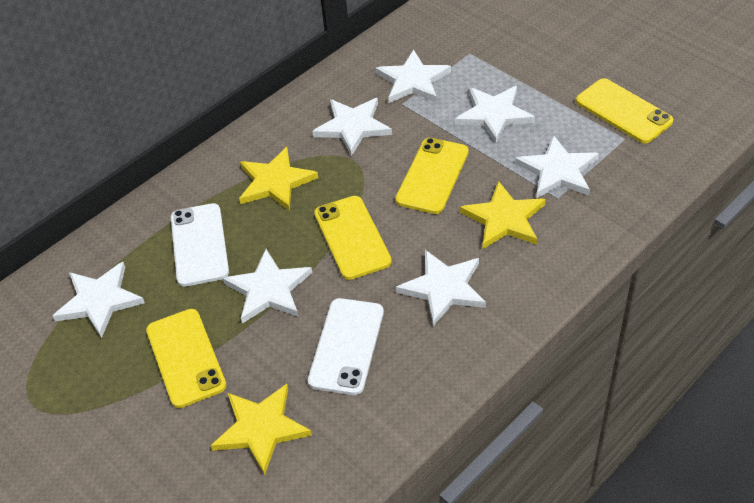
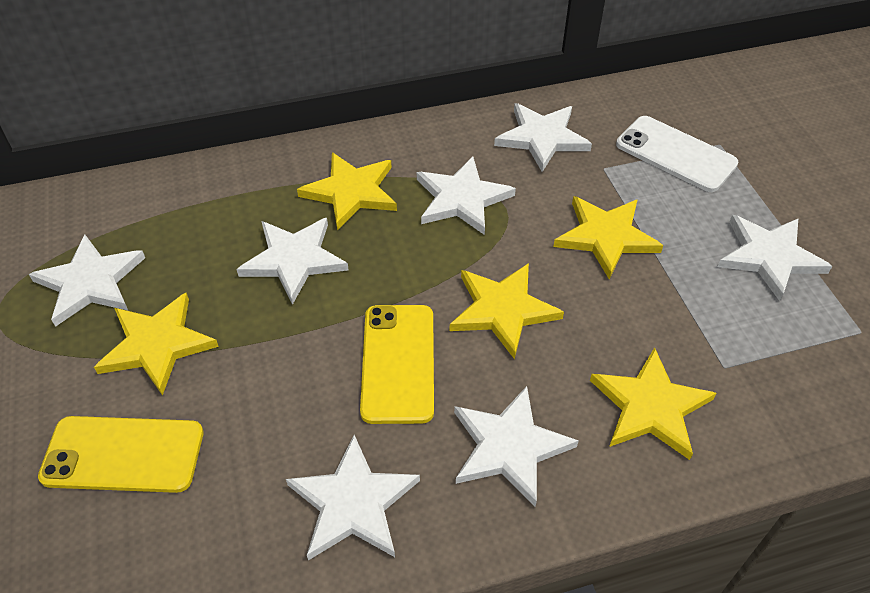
white phone: 2 -> 1
yellow phone: 4 -> 2
yellow star: 3 -> 5

